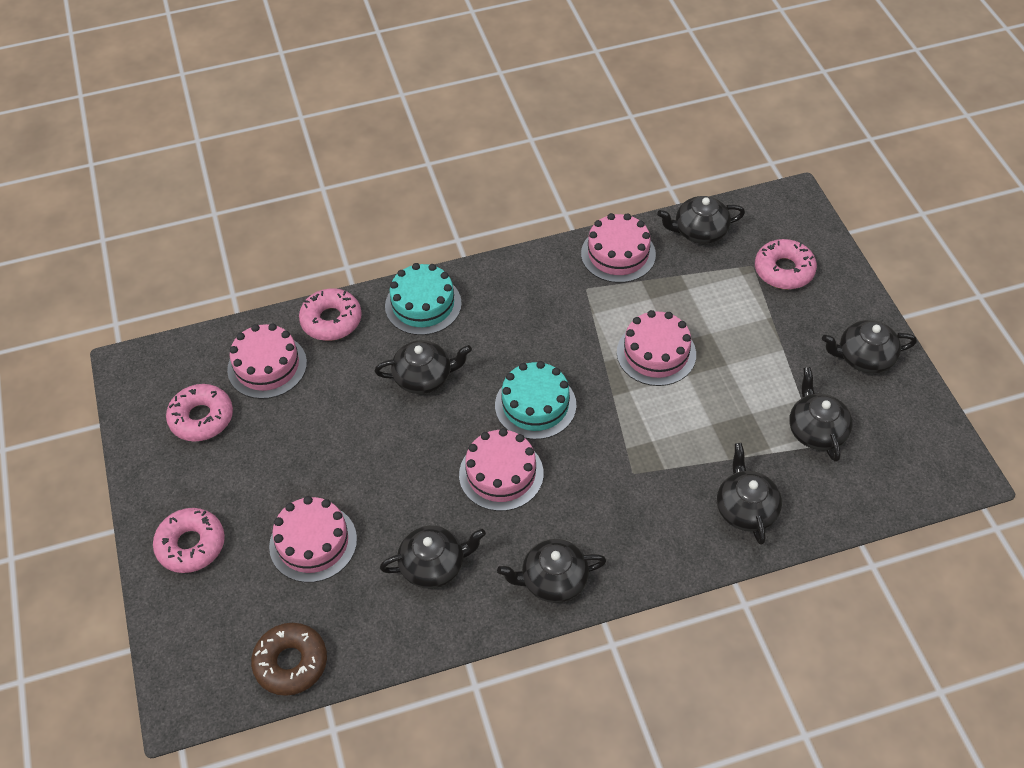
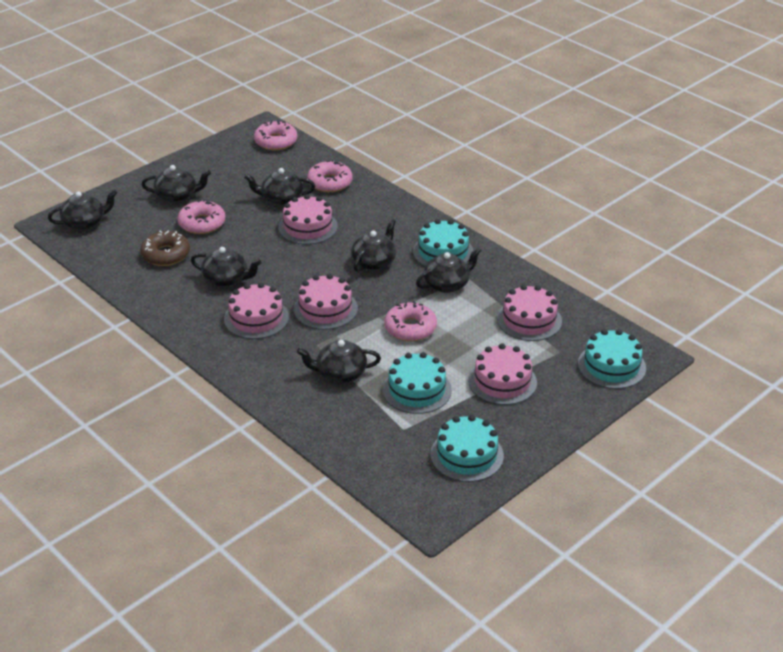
turquoise cake: 2 -> 4

